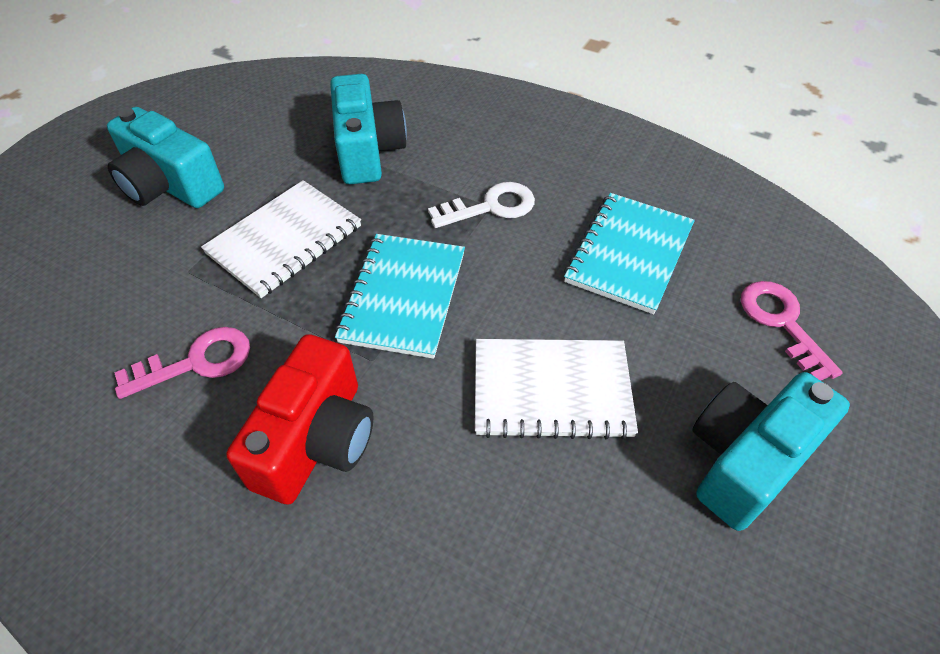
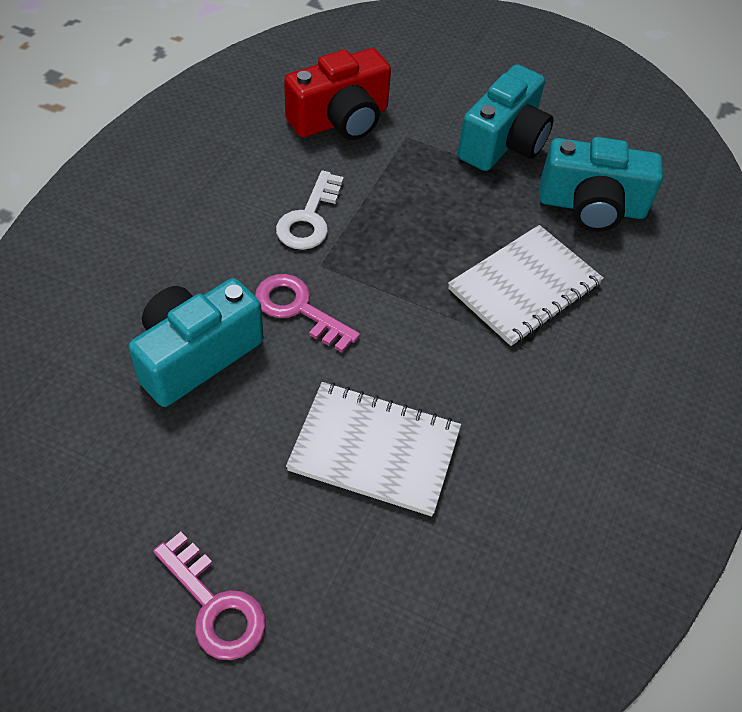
turquoise notebook: 2 -> 0

